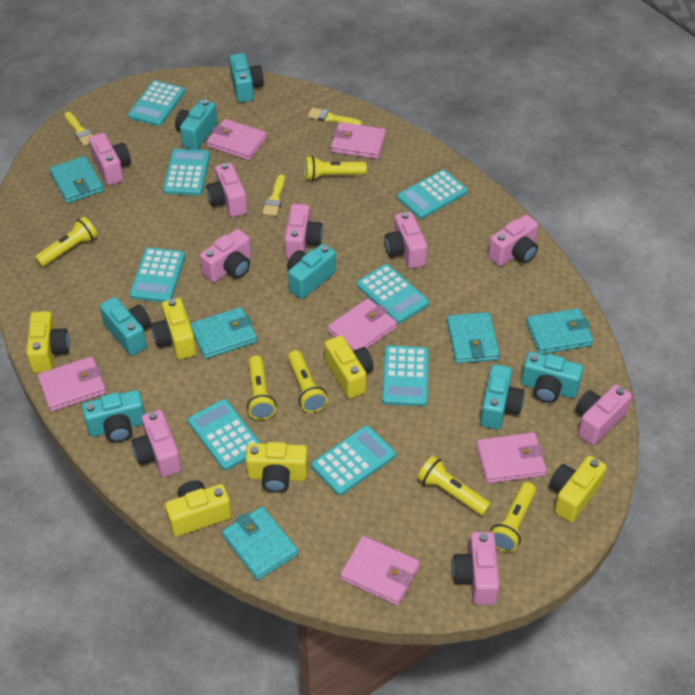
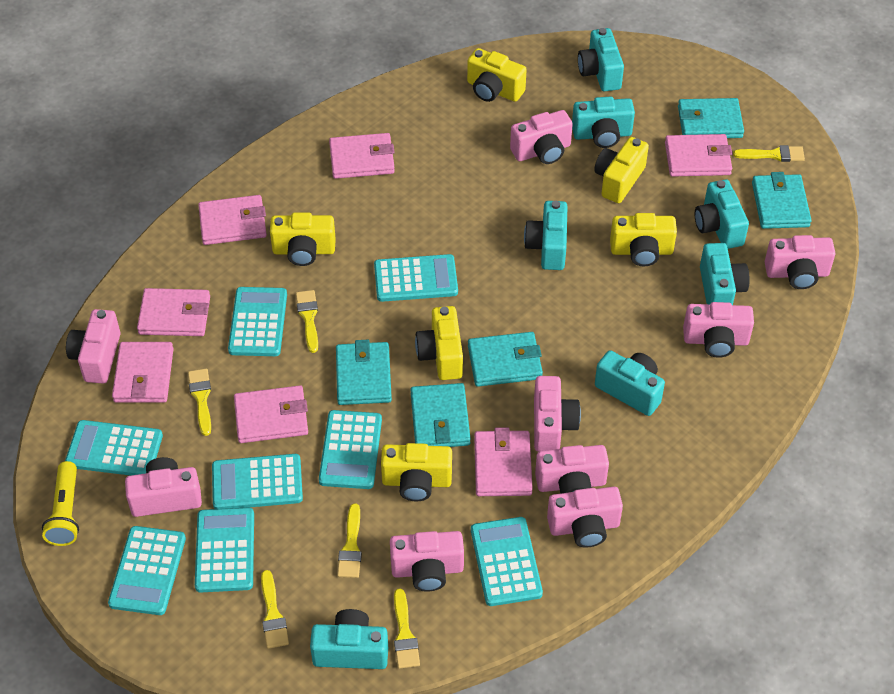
pink wallet: 6 -> 7
yellow brush: 3 -> 6
yellow flashlight: 6 -> 1

